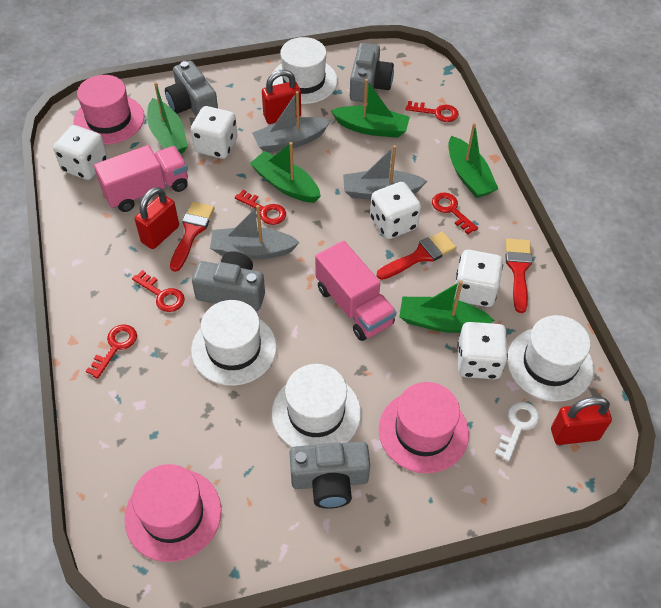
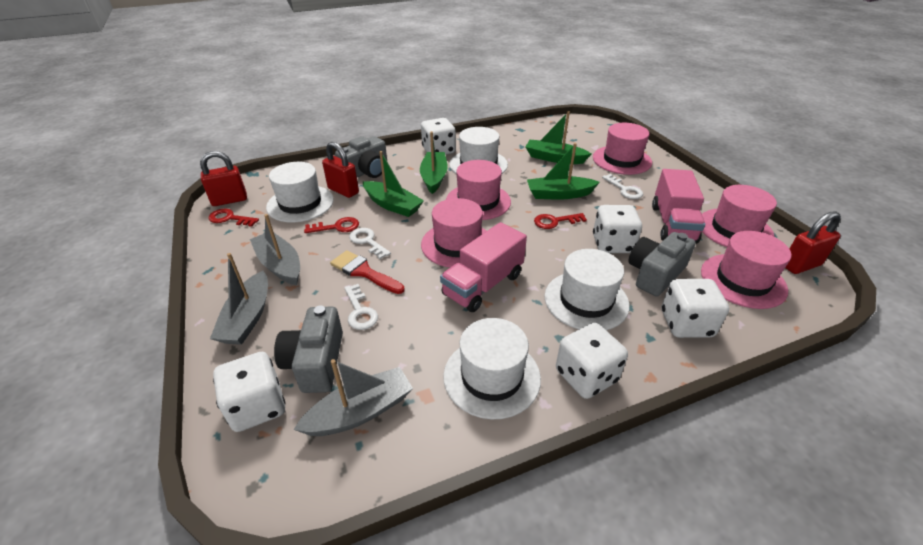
green boat: 5 -> 4
grey camera: 4 -> 3
pink hat: 3 -> 5
red brush: 3 -> 1
red key: 5 -> 3
white key: 1 -> 3

